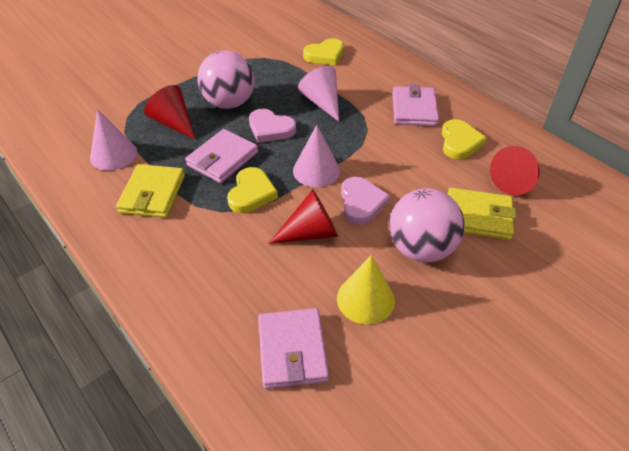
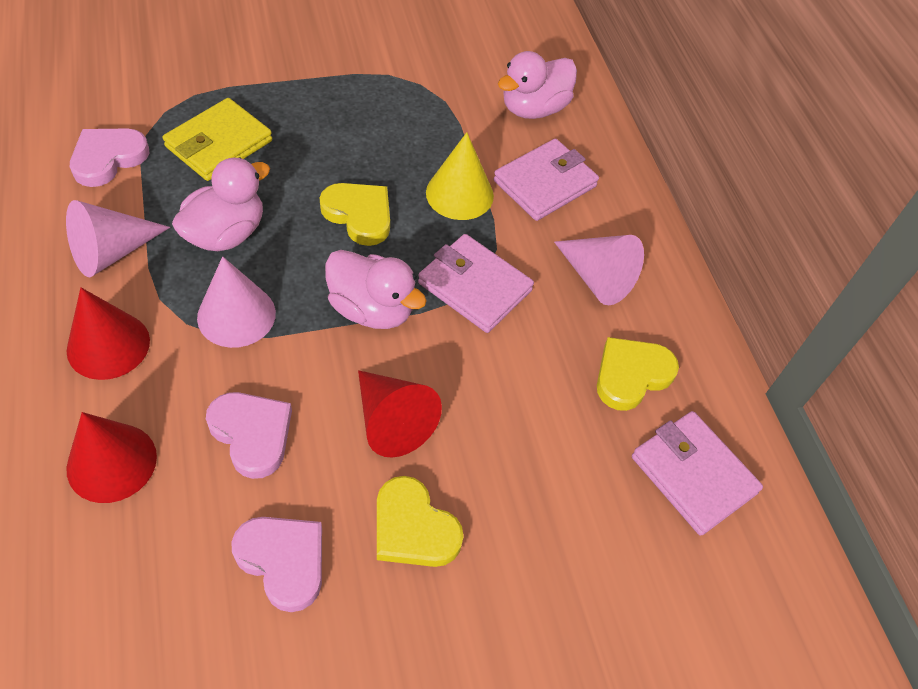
pink ball: 2 -> 0
pink duck: 0 -> 3
pink heart: 2 -> 3
yellow wallet: 2 -> 1

